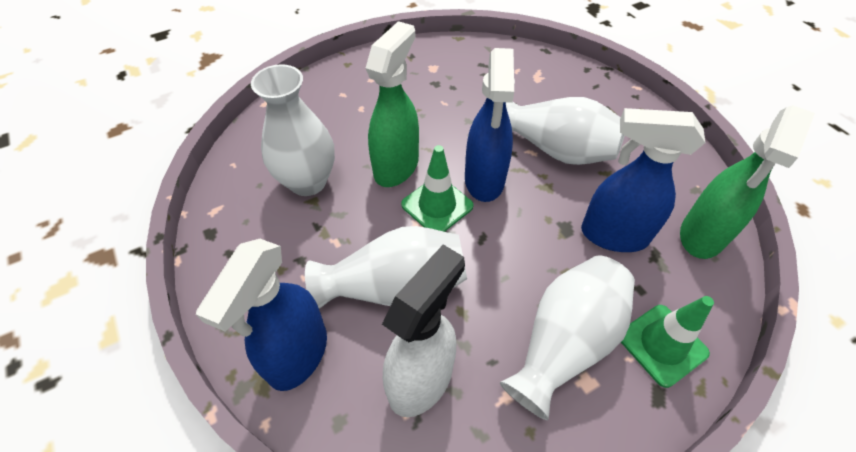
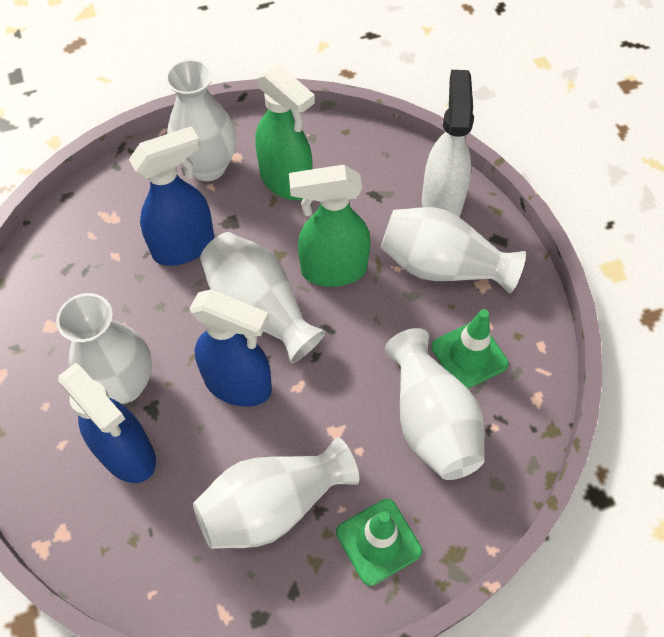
white vase: 4 -> 6

